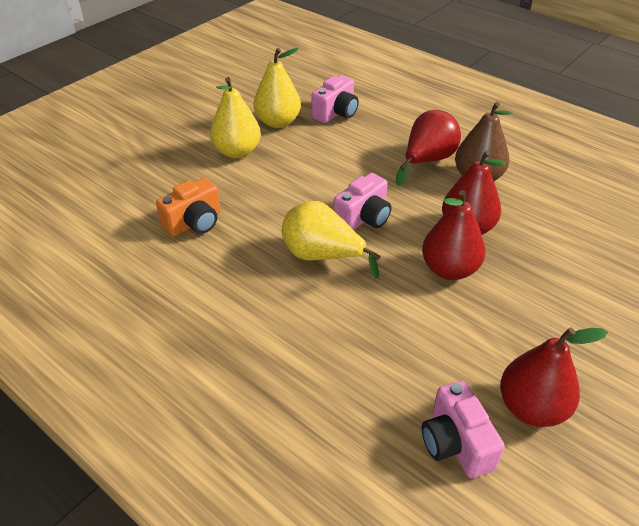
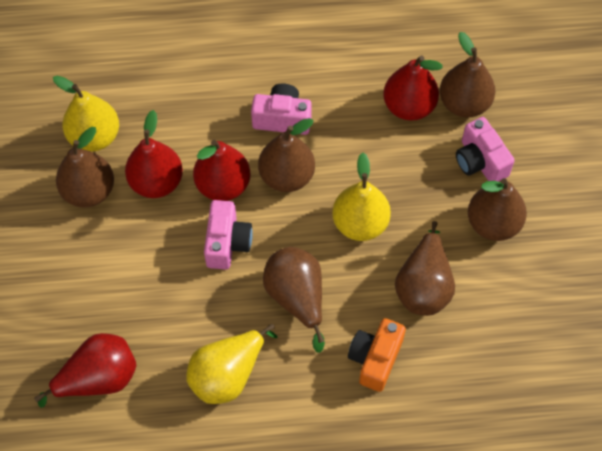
brown pear: 1 -> 6

